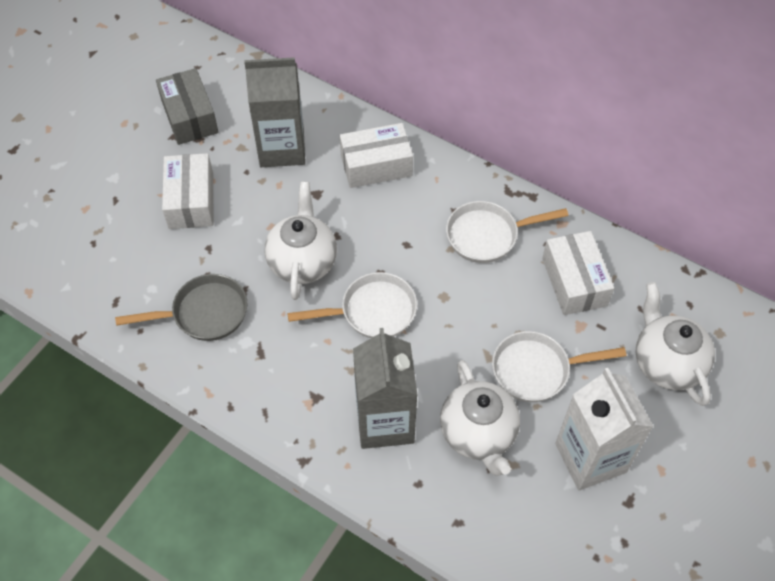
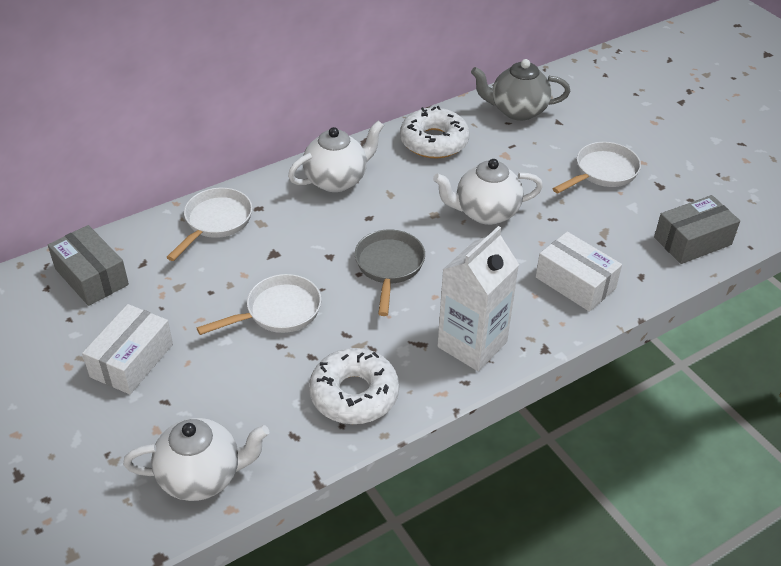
grey box: 1 -> 2
grey carton: 2 -> 0
grey teapot: 0 -> 1
white box: 3 -> 2
white donut: 0 -> 2

